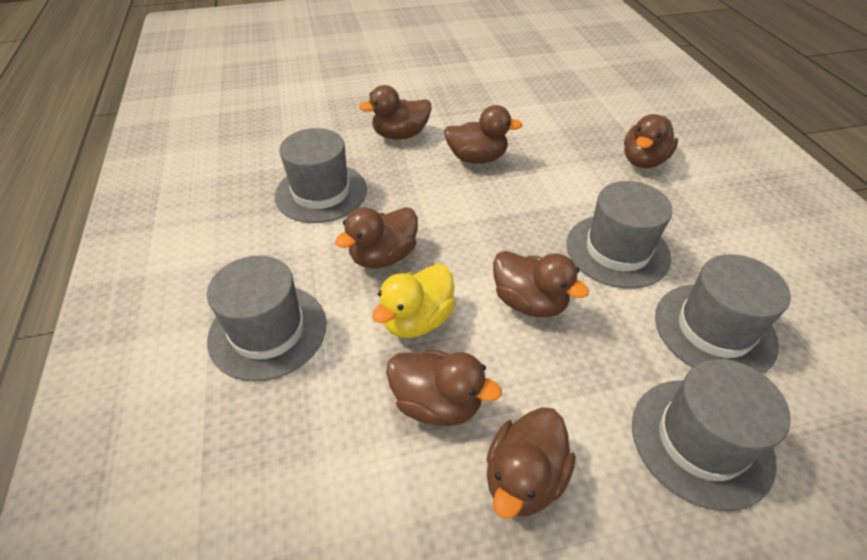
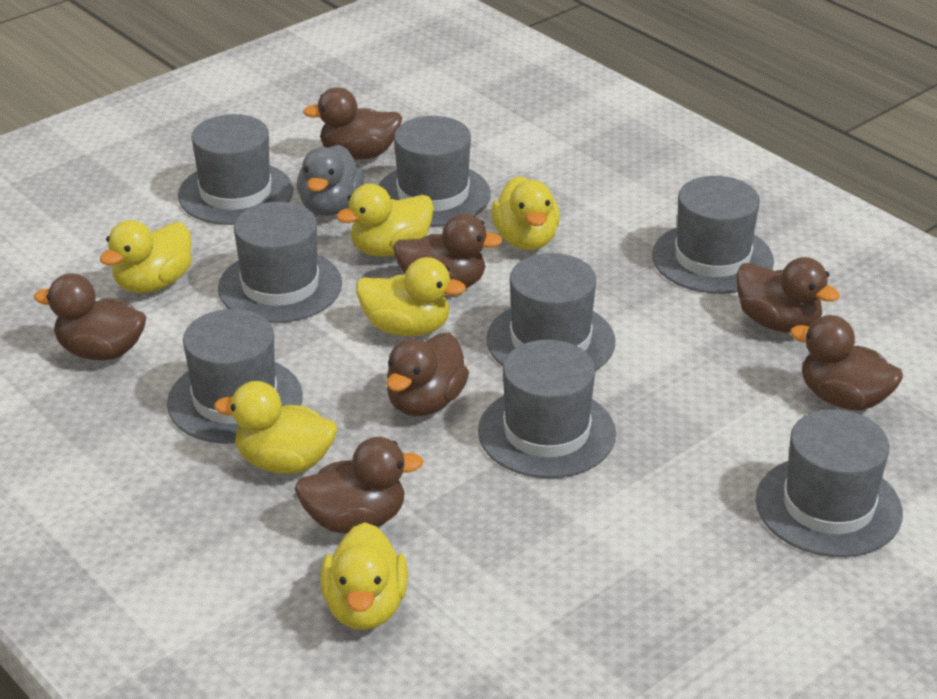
grey duck: 0 -> 1
grey hat: 5 -> 8
yellow duck: 1 -> 6

